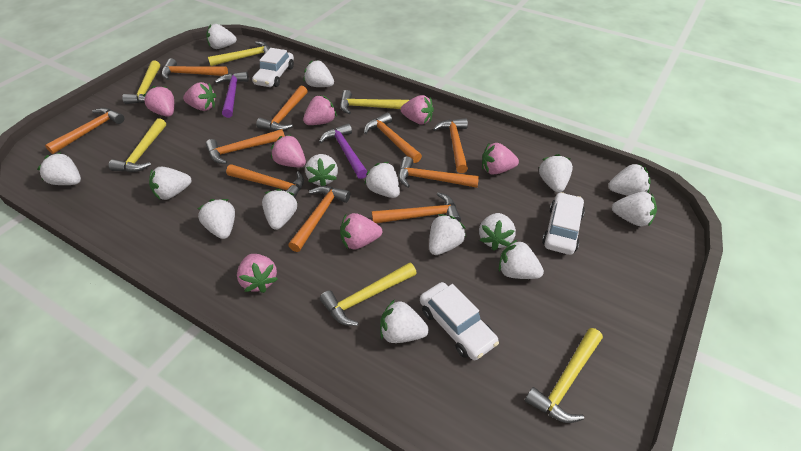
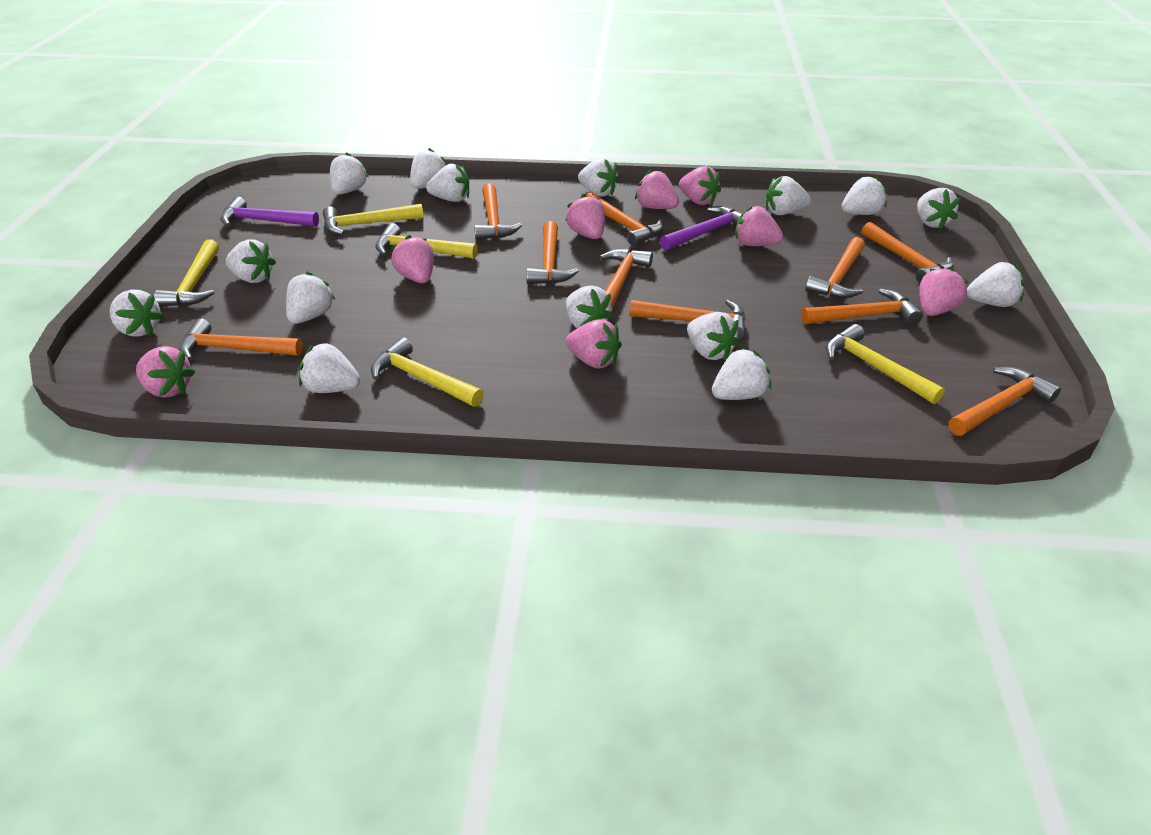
white car: 3 -> 0
yellow hammer: 6 -> 5

